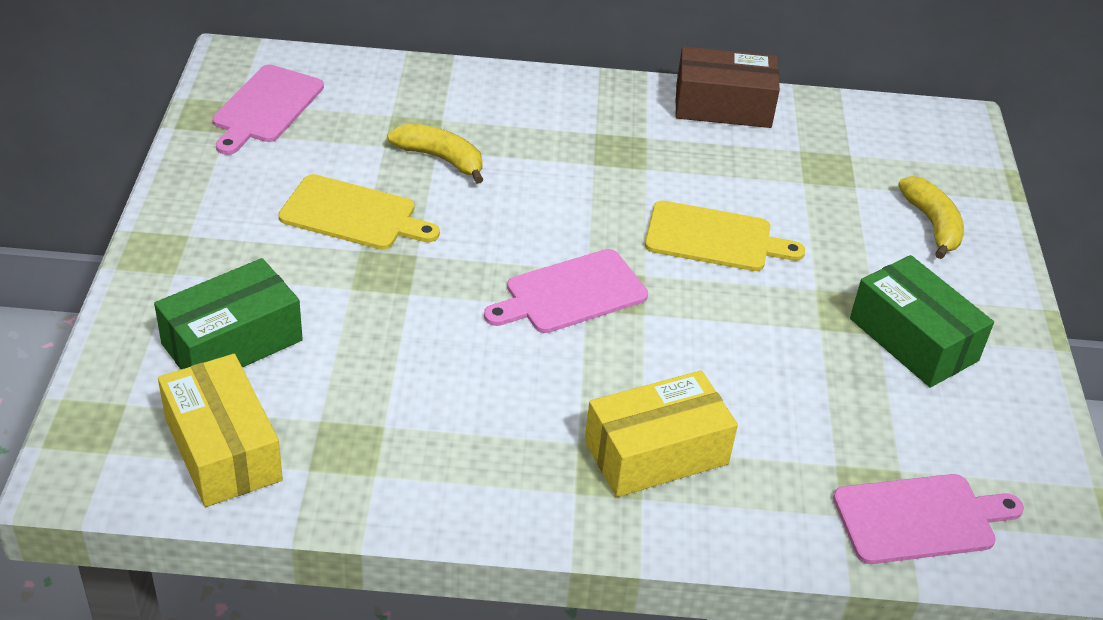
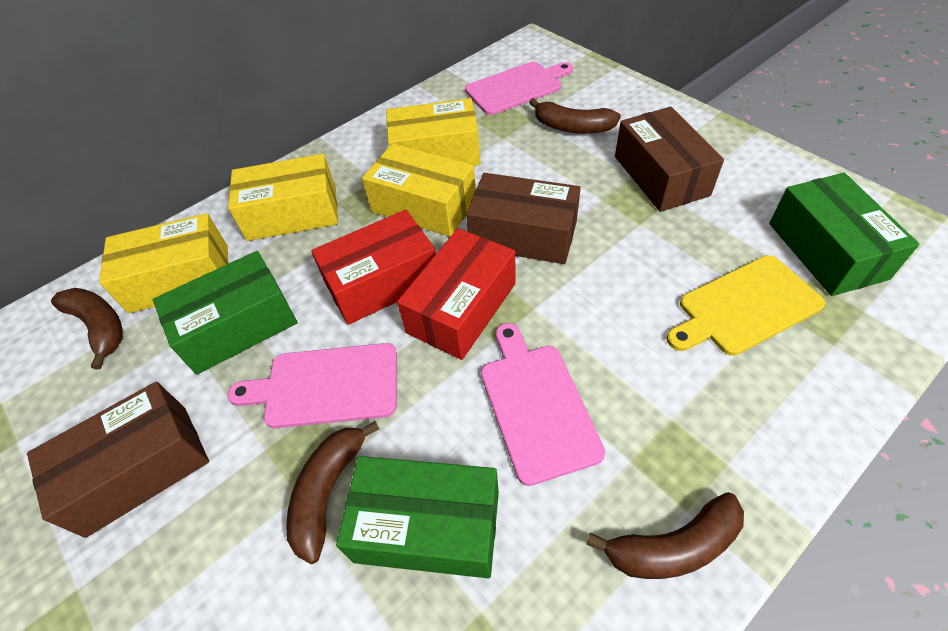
brown banana: 0 -> 4
brown box: 1 -> 3
green box: 2 -> 3
red box: 0 -> 2
yellow banana: 2 -> 0
yellow box: 2 -> 4
yellow cutting board: 2 -> 1

